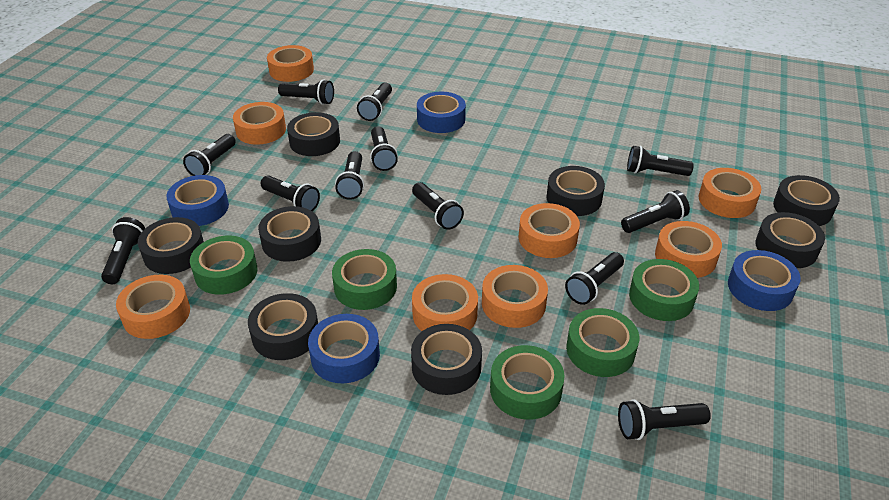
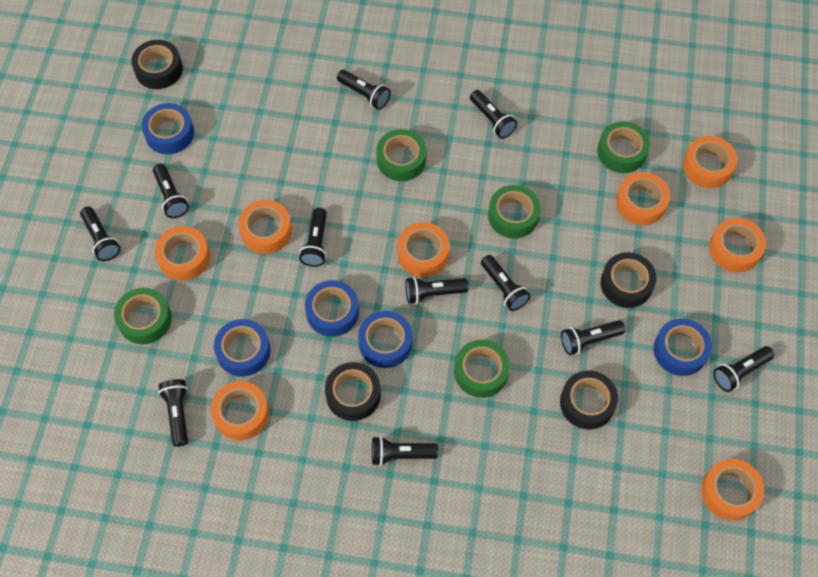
black flashlight: 12 -> 11
black tape: 8 -> 4
blue tape: 4 -> 5

